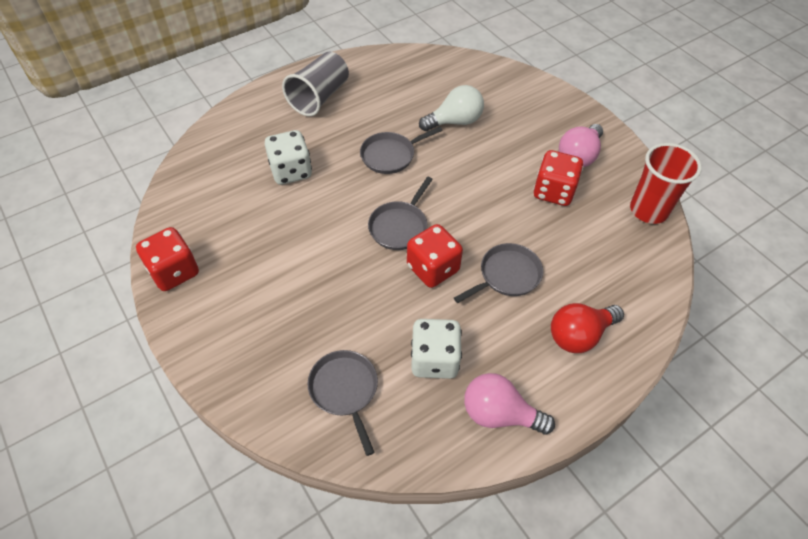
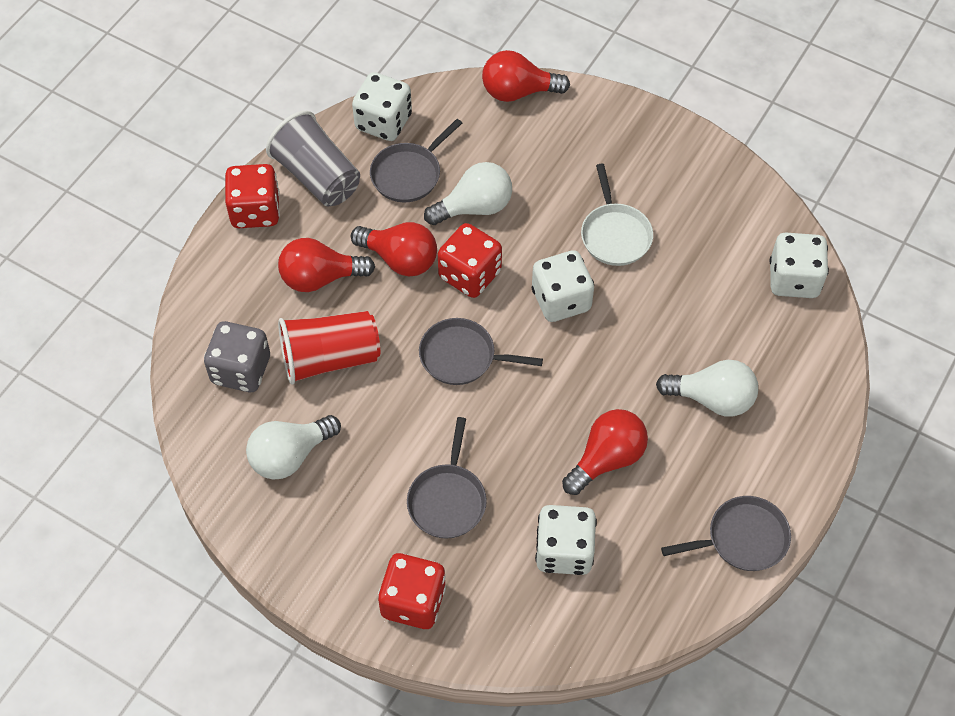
grey dice: 0 -> 1
pink light bulb: 2 -> 0
red light bulb: 1 -> 4
white dice: 2 -> 4
white light bulb: 1 -> 3
white pan: 0 -> 1

